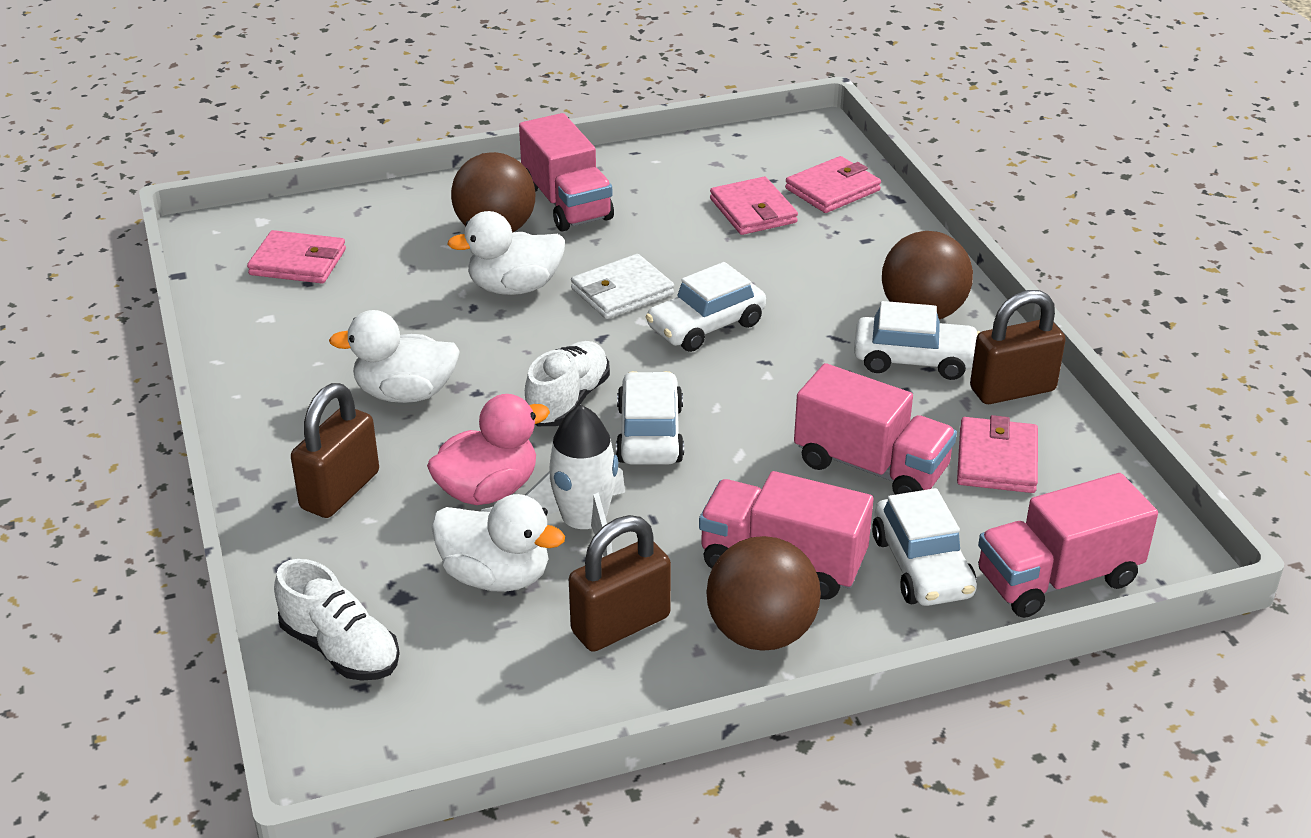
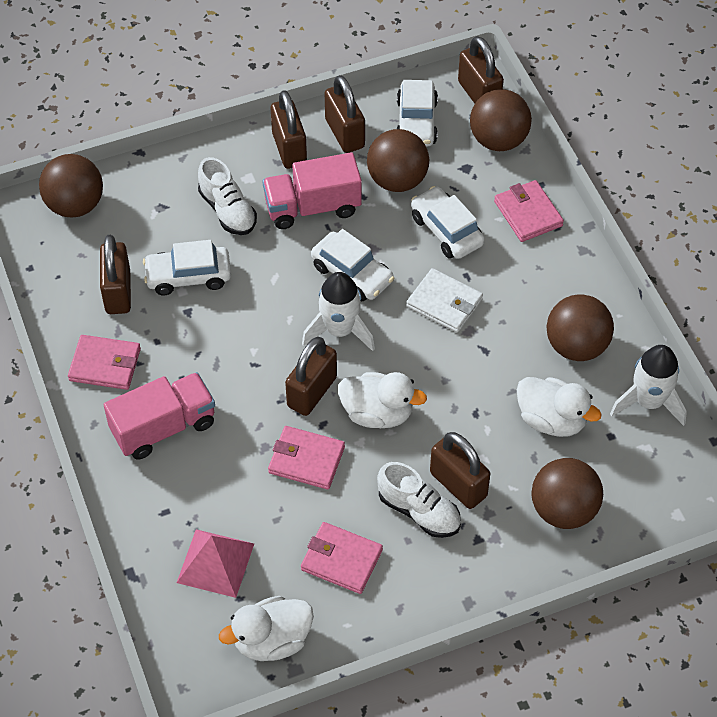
brown ball: 3 -> 5
brown padlock: 3 -> 6
pink duck: 1 -> 0
pink pyramid: 0 -> 1
pink truck: 4 -> 2
white rocket: 1 -> 2

